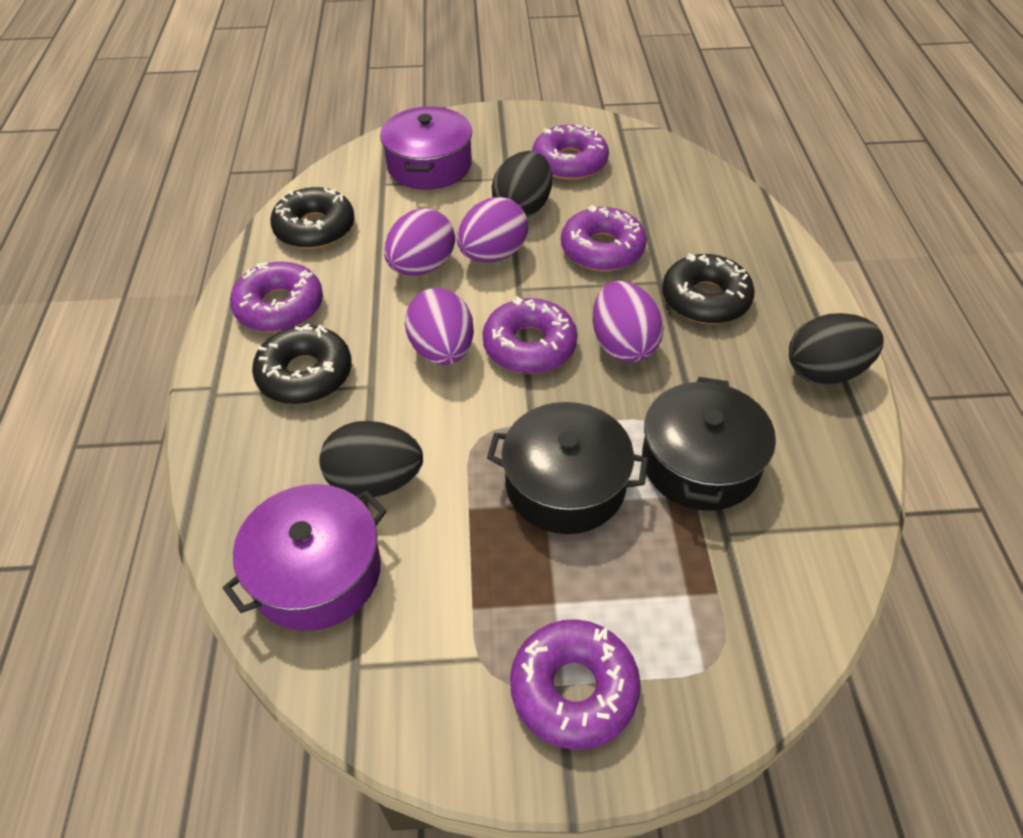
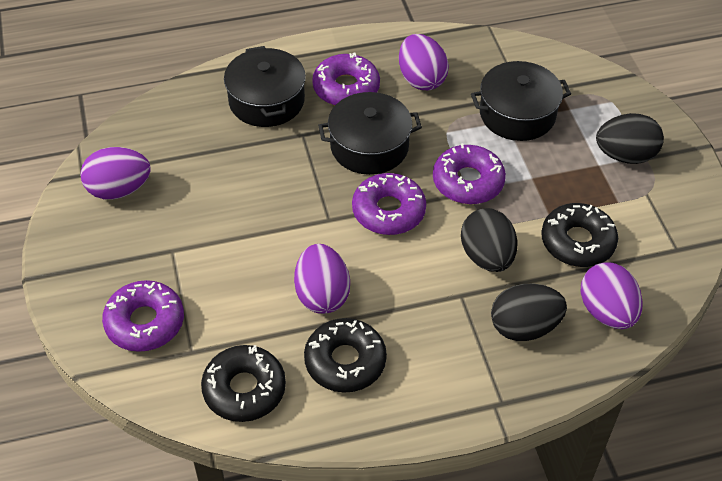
black pot: 2 -> 3
purple donut: 5 -> 4
purple pot: 2 -> 0

